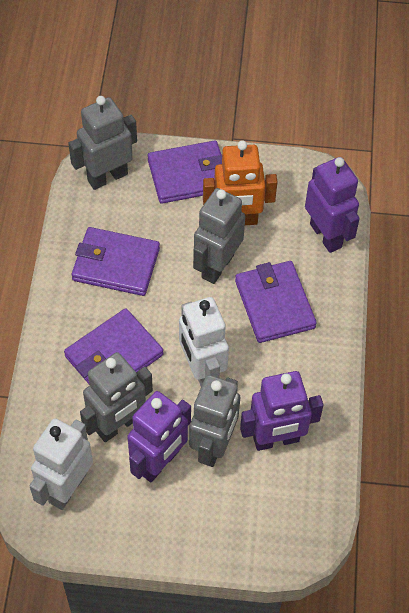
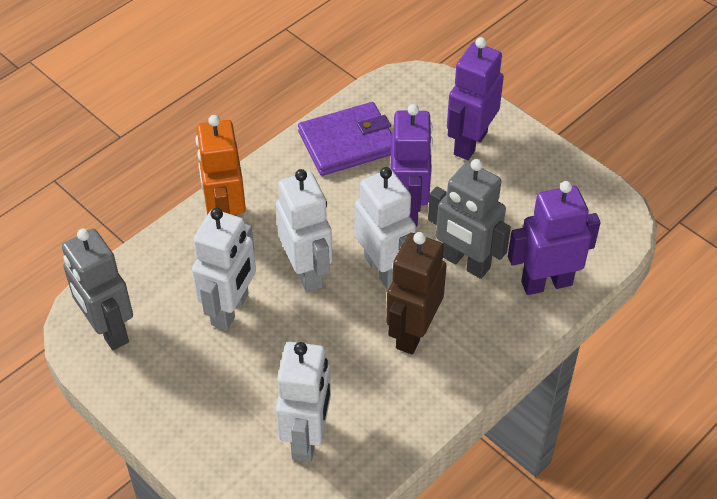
brown robot: 0 -> 1
grey robot: 4 -> 2
purple wallet: 4 -> 1
white robot: 2 -> 4

